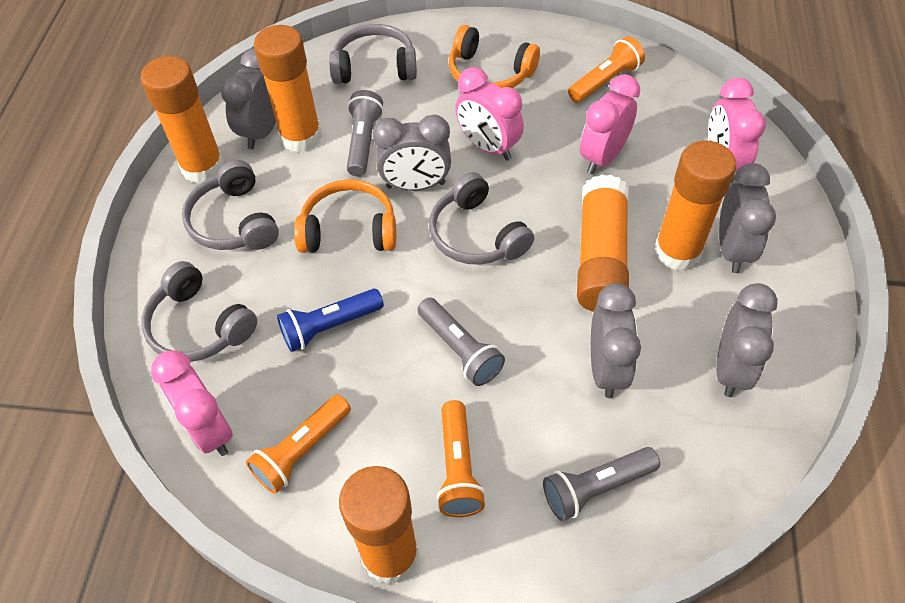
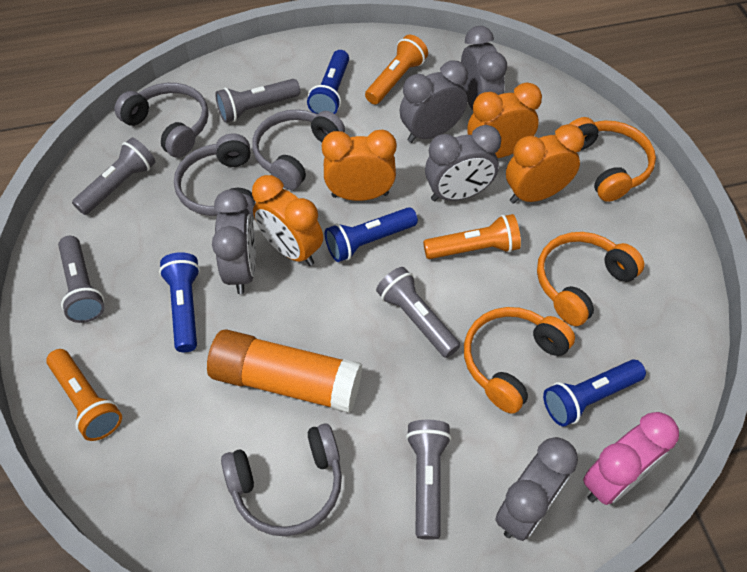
blue flashlight: 1 -> 4
grey flashlight: 3 -> 5
orange clock: 0 -> 4
orange glue stick: 5 -> 1
orange headphones: 2 -> 3
pink clock: 4 -> 1

